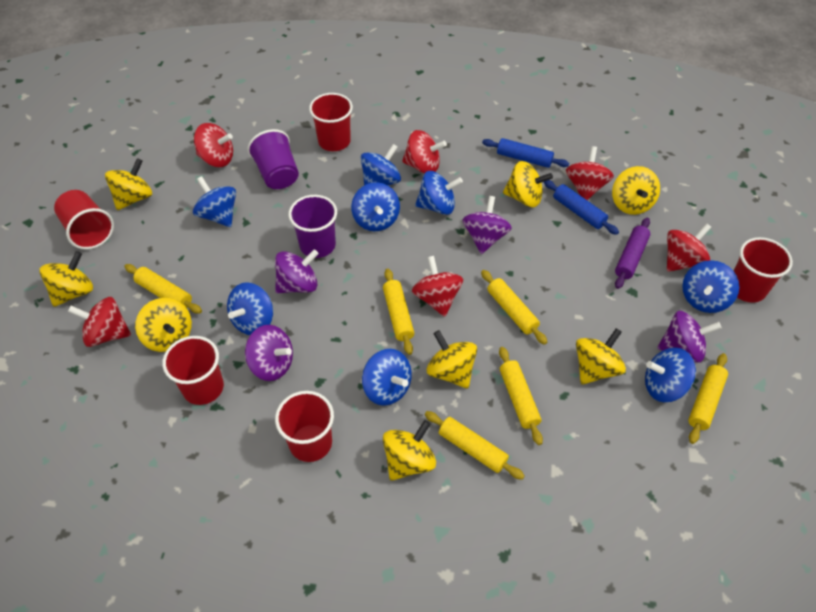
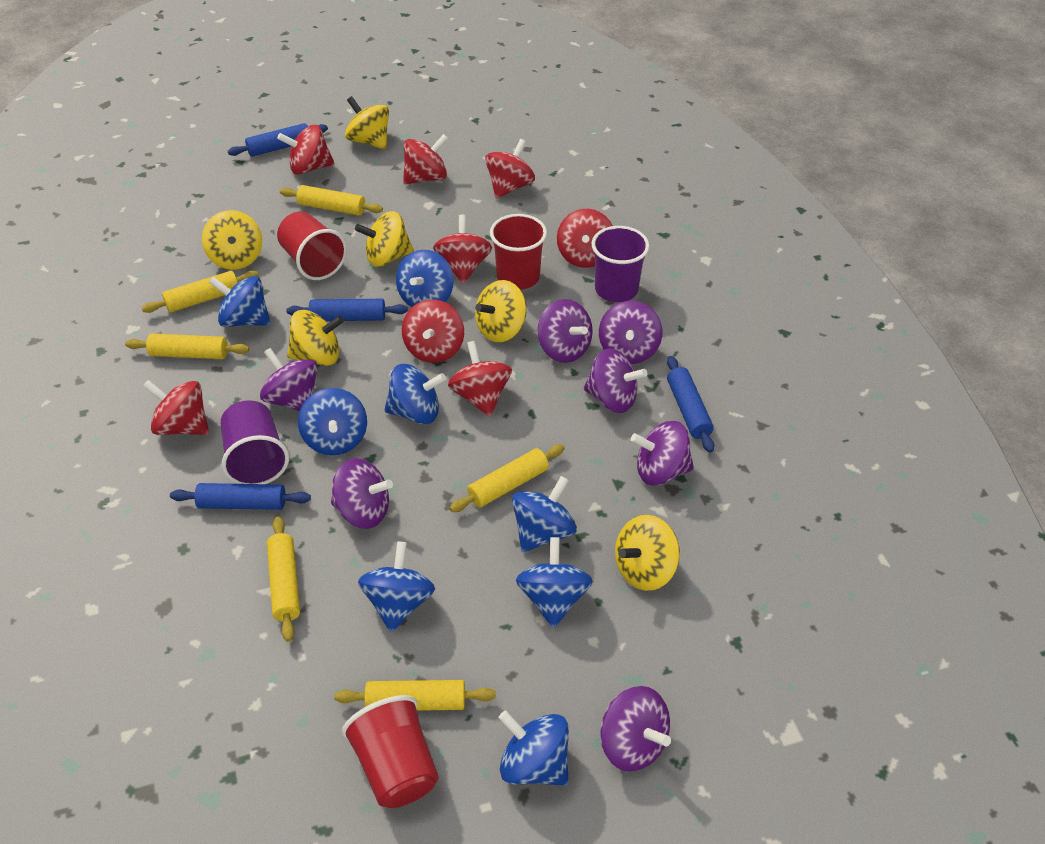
blue rolling pin: 2 -> 4
purple rolling pin: 1 -> 0
purple spinning top: 4 -> 7
red cup: 5 -> 3
red spinning top: 6 -> 8
yellow spinning top: 8 -> 6

